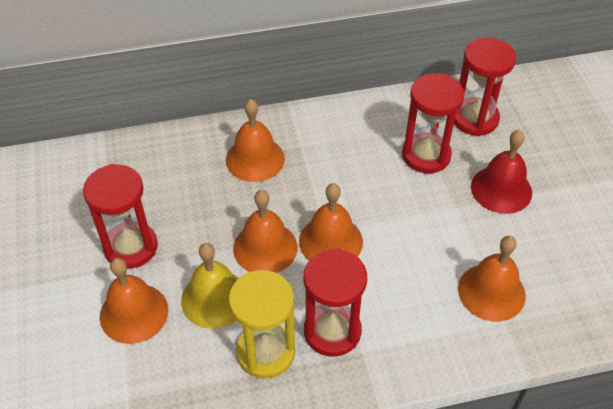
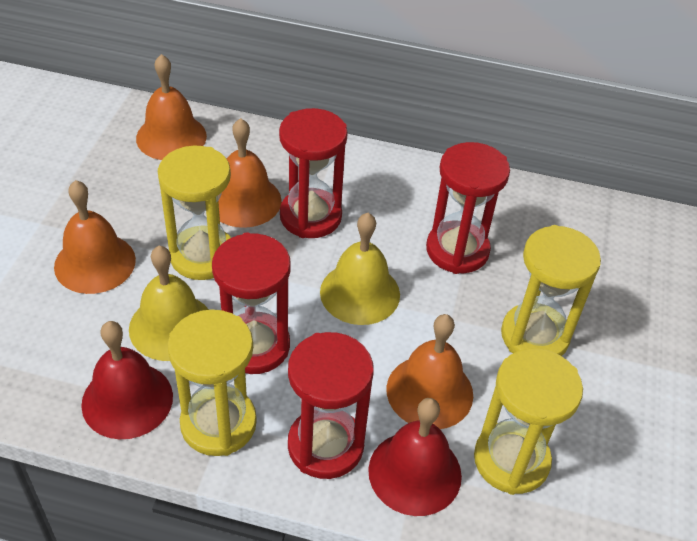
orange bell: 5 -> 4
red bell: 1 -> 2
yellow bell: 1 -> 2
yellow hourglass: 1 -> 4

